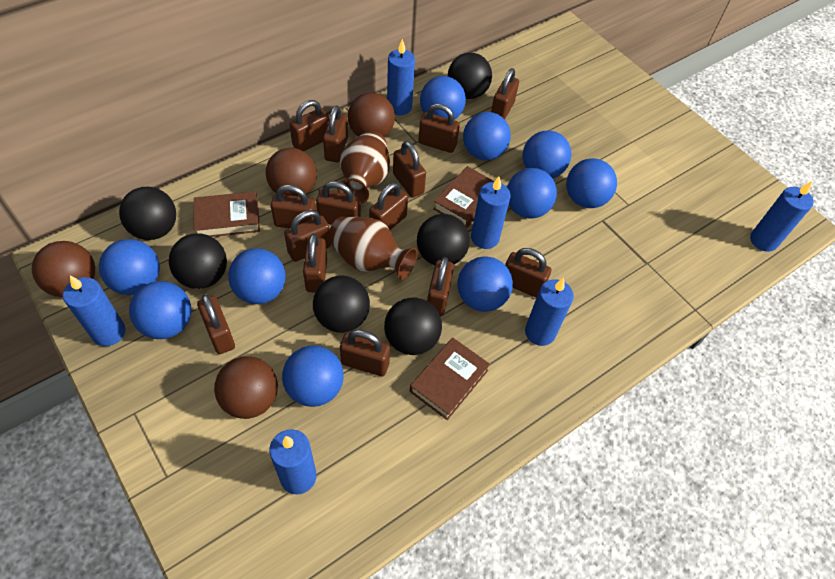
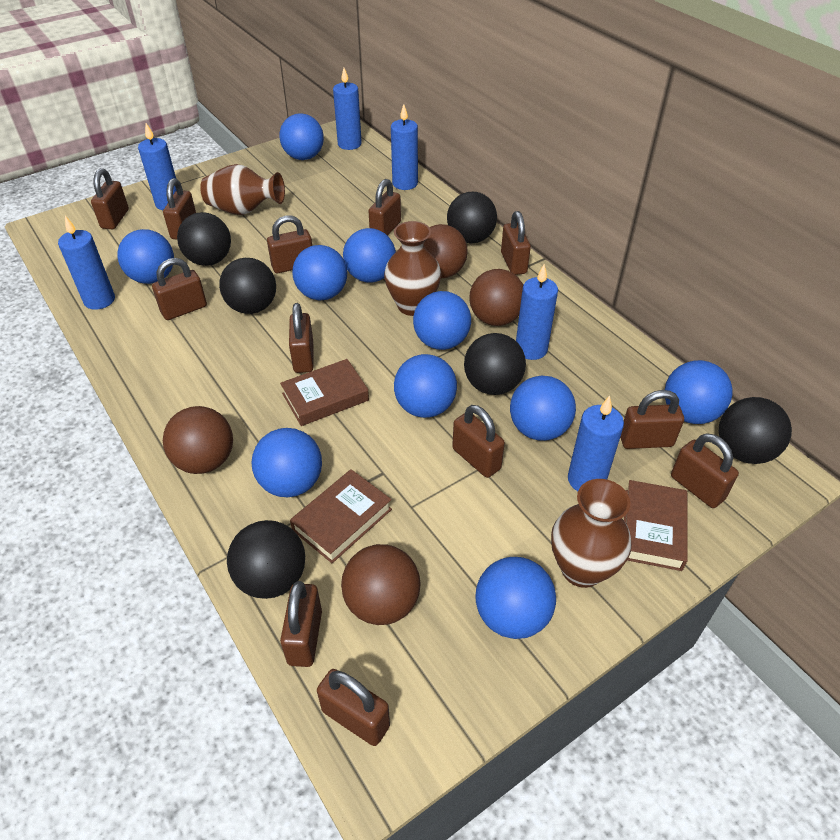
brown padlock: 14 -> 12
brown vase: 2 -> 3

